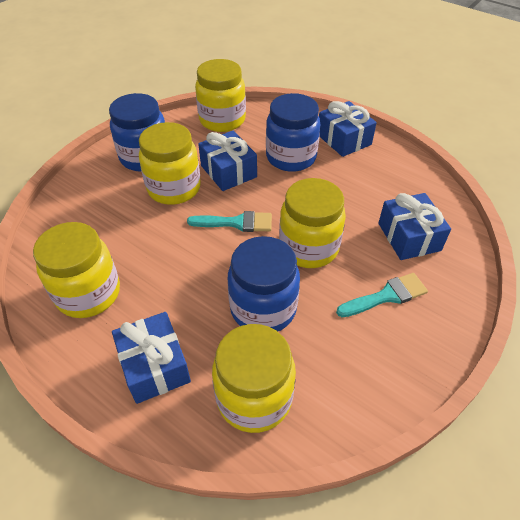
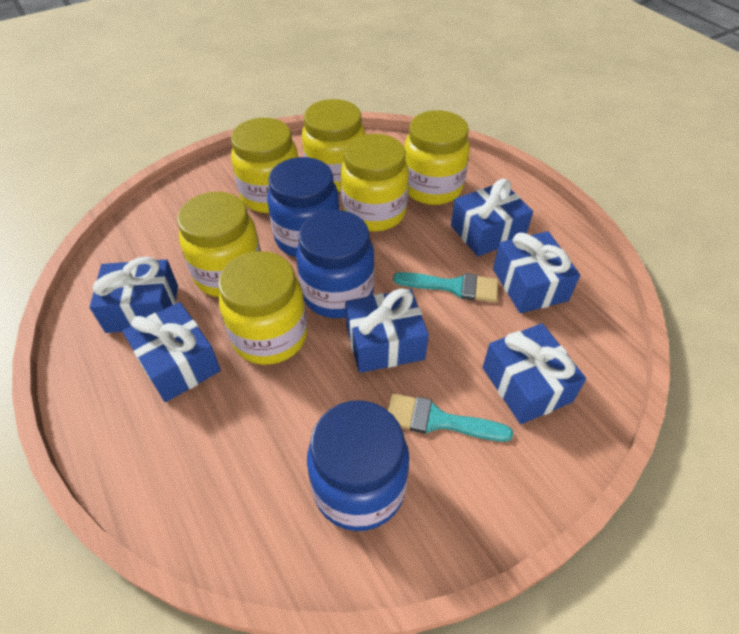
blue gift: 4 -> 6
yellow jar: 5 -> 6

